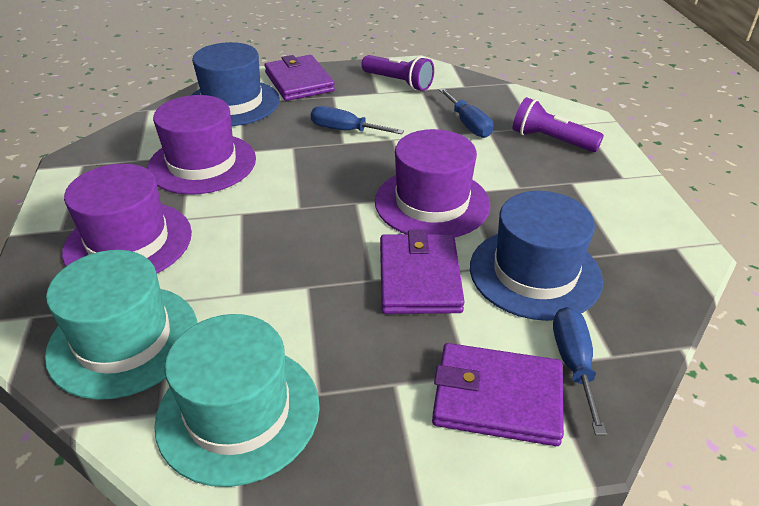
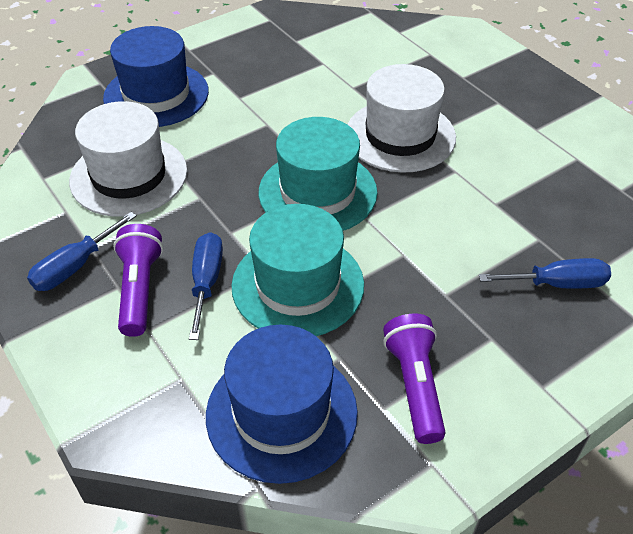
purple hat: 3 -> 0
purple wallet: 3 -> 0
white hat: 0 -> 2

